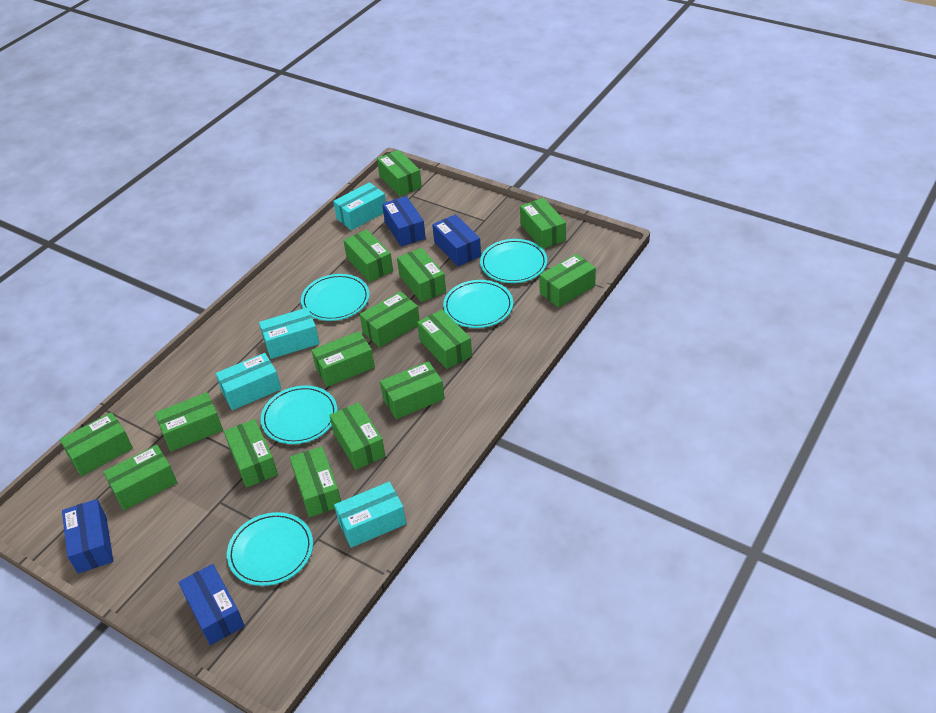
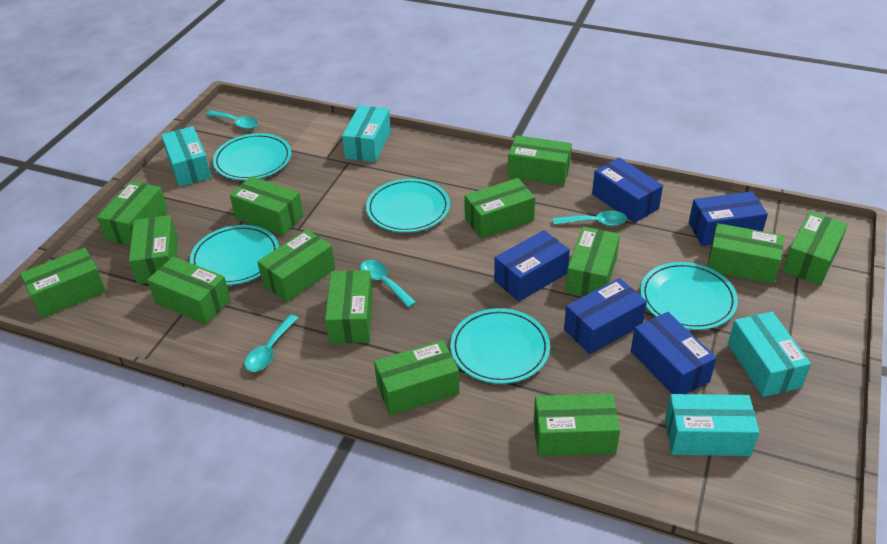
blue box: 4 -> 5
green box: 15 -> 14
turquoise spoon: 0 -> 4

